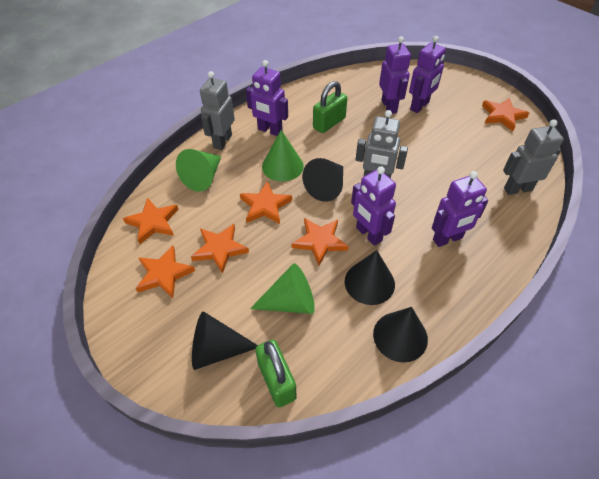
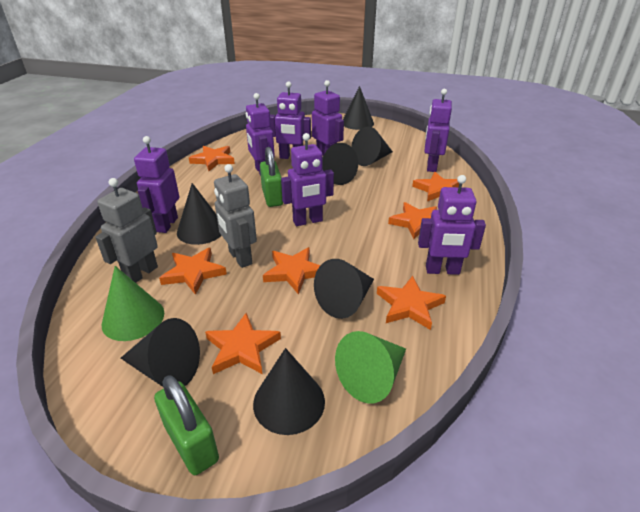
black cone: 4 -> 7
green cone: 3 -> 2
grey robot: 3 -> 2
orange star: 6 -> 7
purple robot: 5 -> 7

